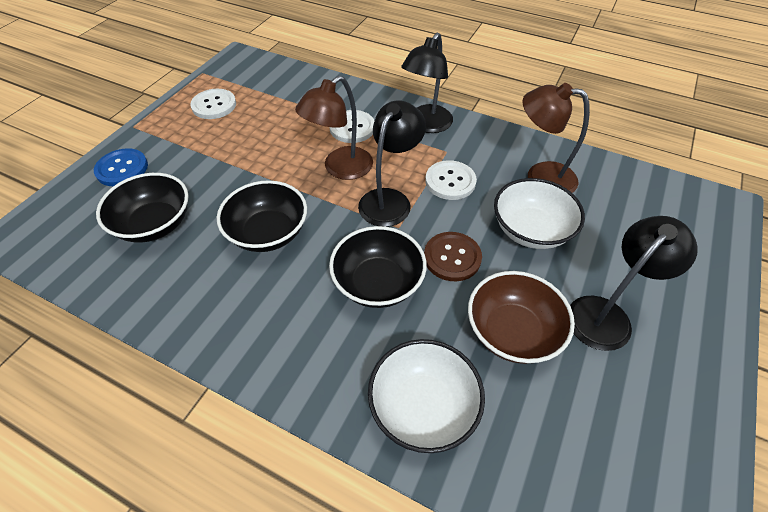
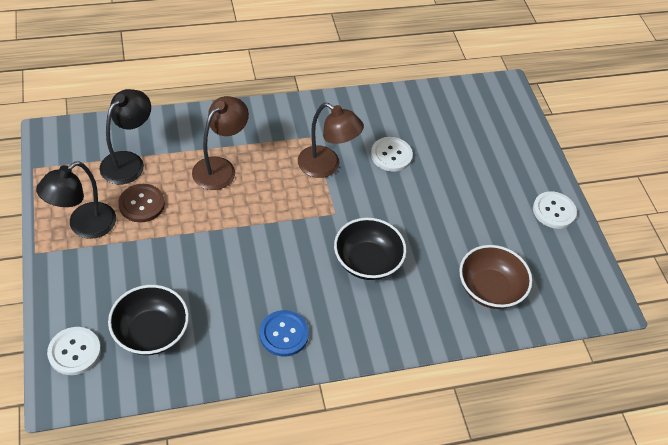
black bowl: 3 -> 2
black lamp: 3 -> 2
white bowl: 2 -> 0

